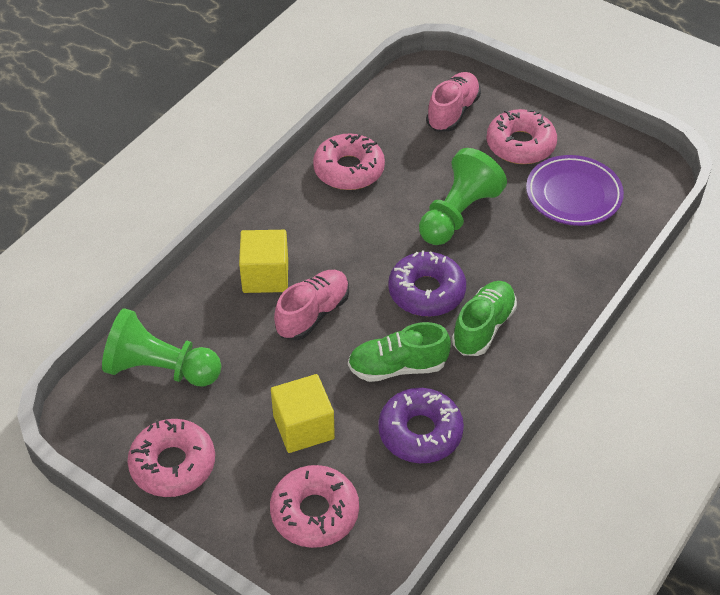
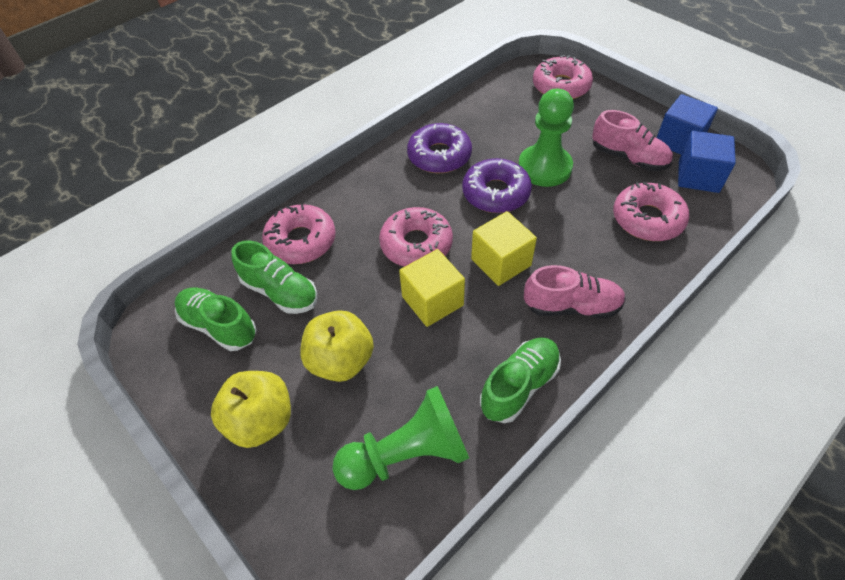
blue cube: 0 -> 2
green shoe: 2 -> 3
purple plate: 1 -> 0
yellow apple: 0 -> 2

